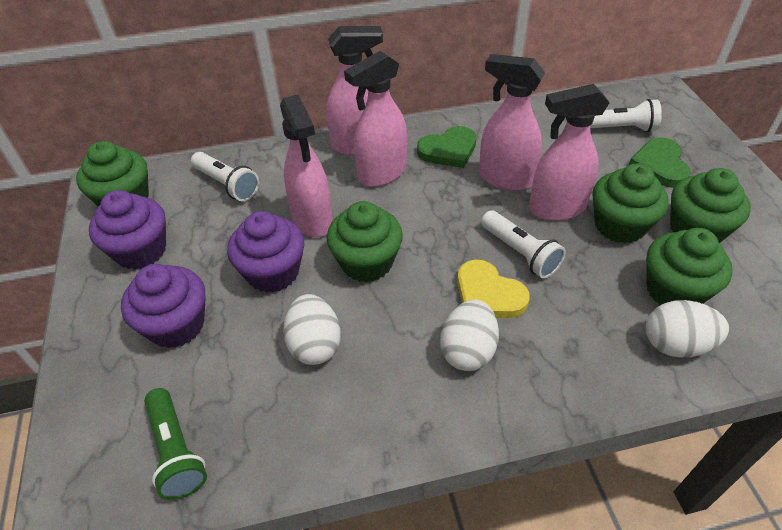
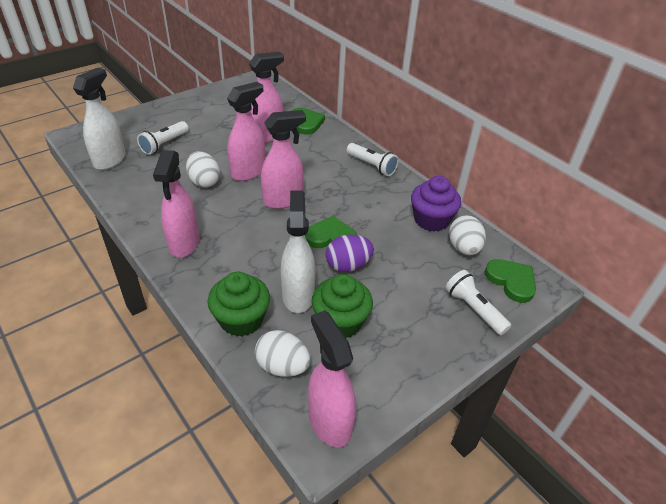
green cupcake: 5 -> 2
green flashlight: 1 -> 0
green heart: 2 -> 3
purple cupcake: 3 -> 1
purple egg: 0 -> 1
white spray bottle: 0 -> 2
yellow heart: 1 -> 0

